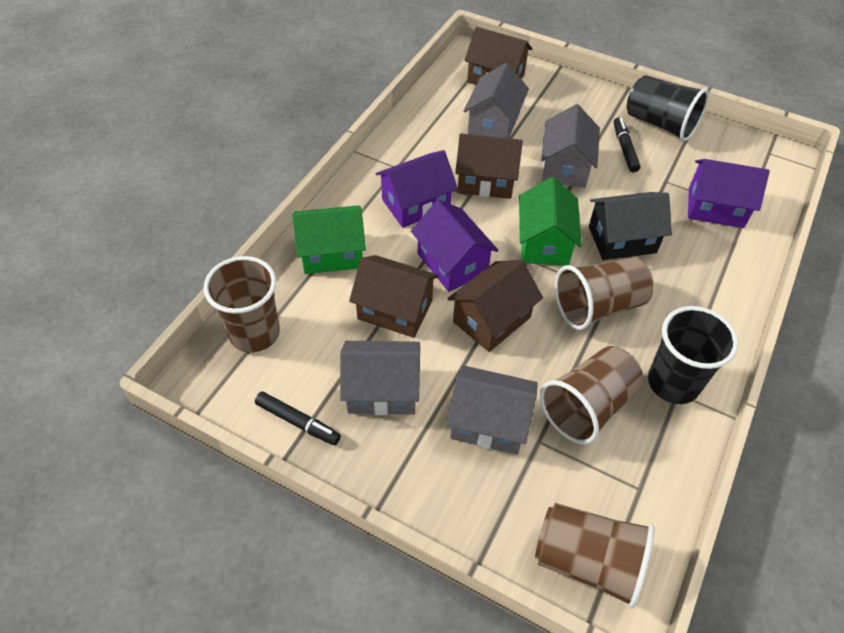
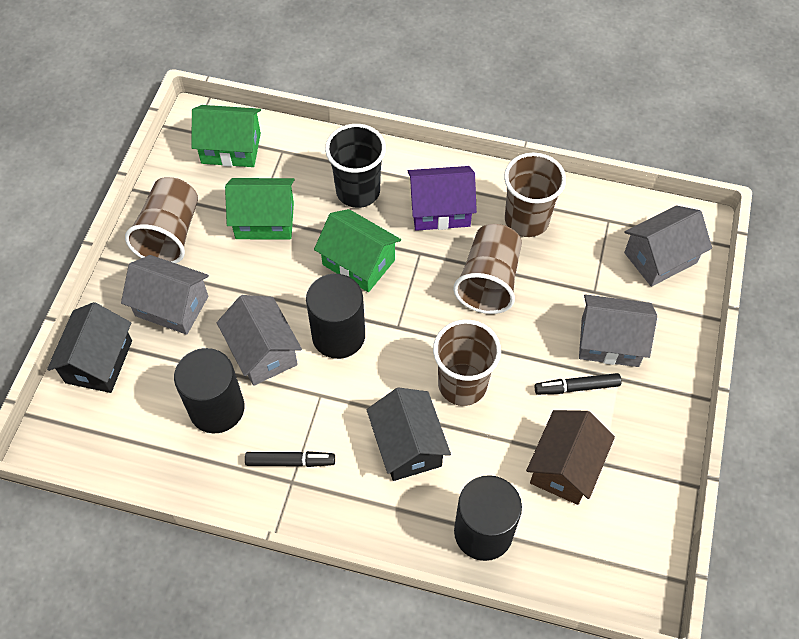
black cup: 2 -> 1
black cylinder: 0 -> 3
black house: 1 -> 2
brown house: 4 -> 1
green house: 2 -> 3
purple house: 3 -> 1

